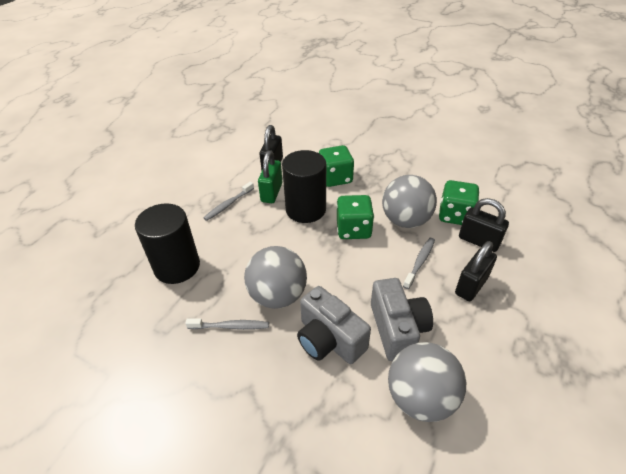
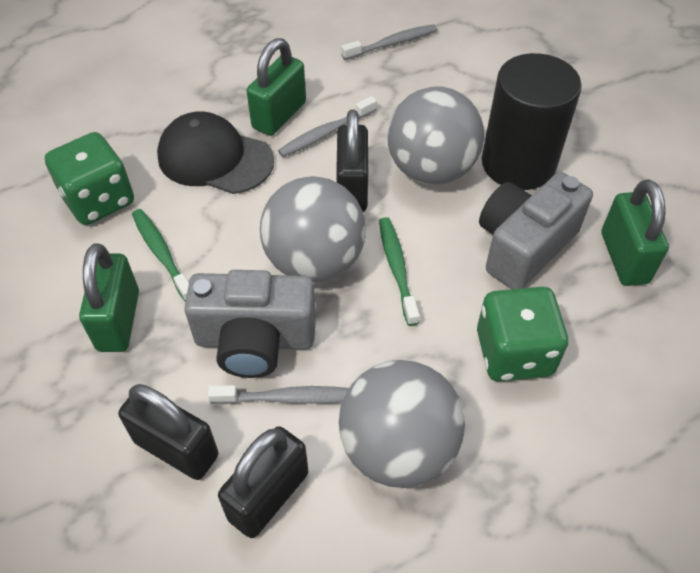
black cap: 0 -> 1
black cylinder: 2 -> 1
green dice: 3 -> 2
green padlock: 1 -> 3
green toothbrush: 0 -> 2

